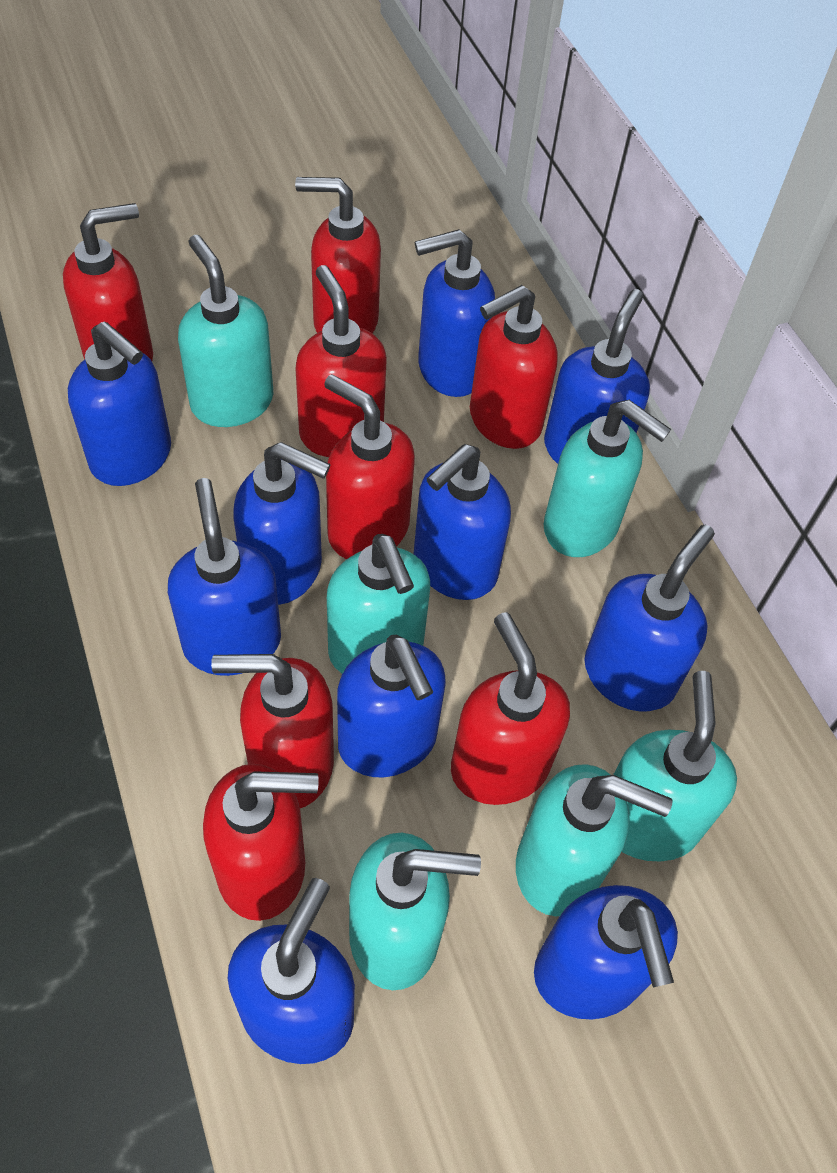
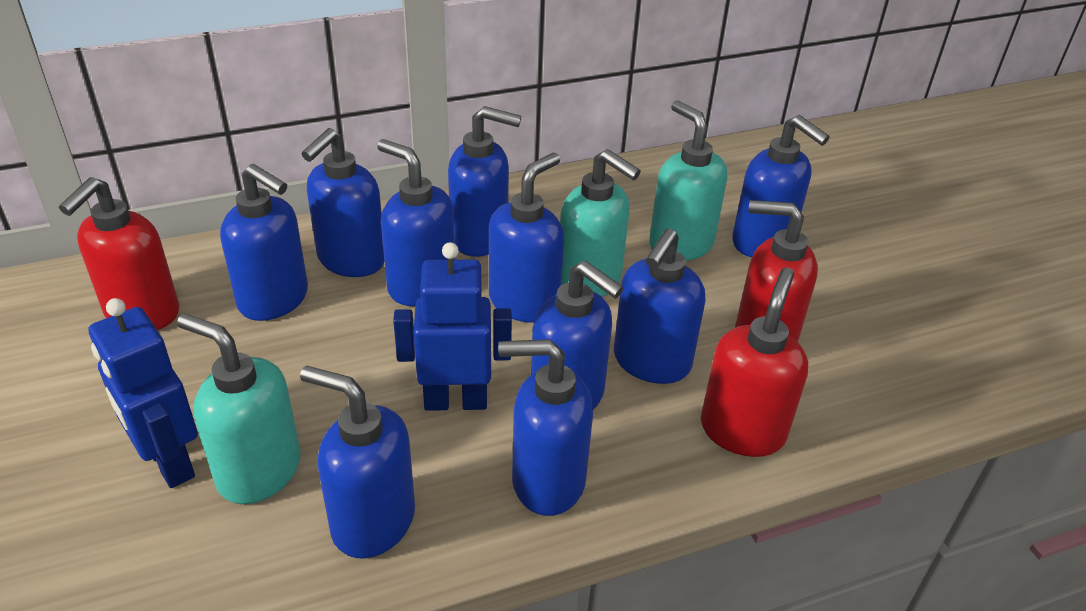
blue robot: 0 -> 2
red soap dispenser: 8 -> 3
turquoise soap dispenser: 6 -> 3

